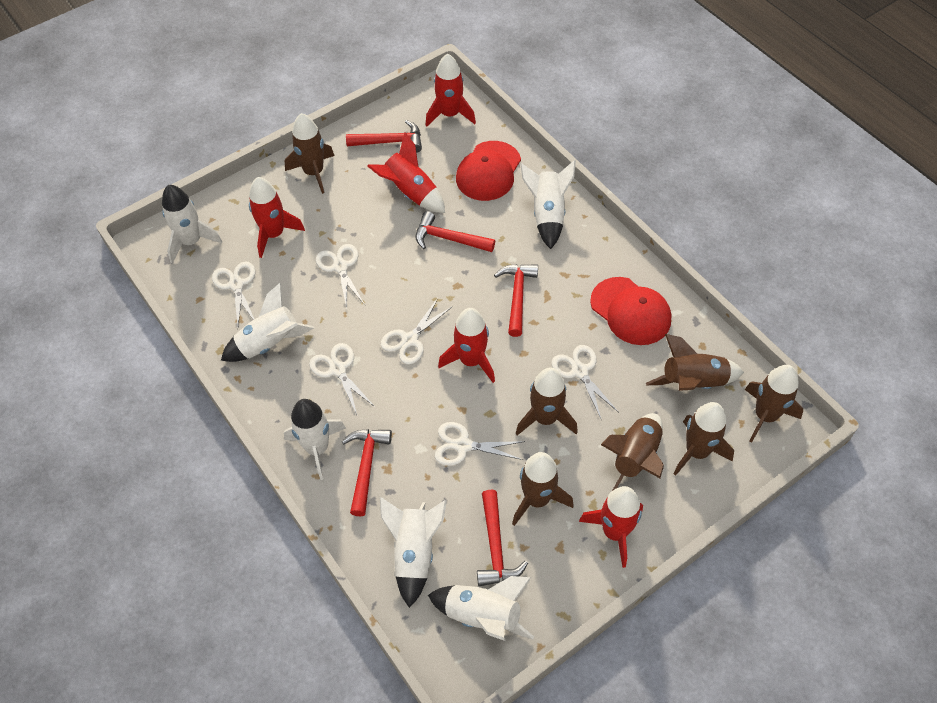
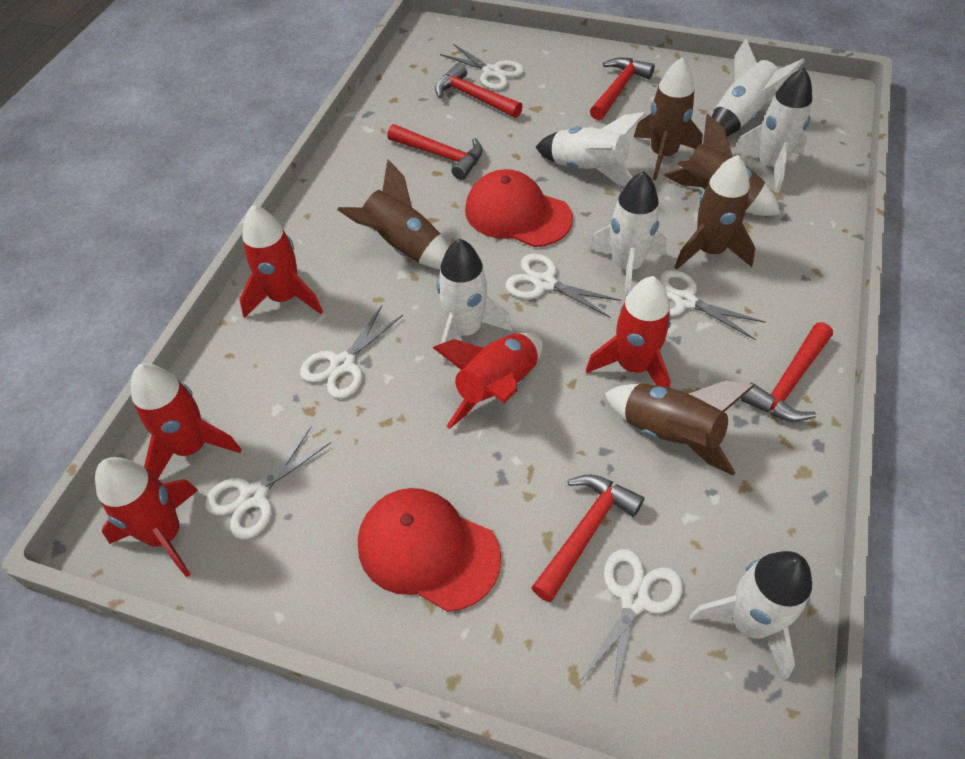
brown rocket: 7 -> 5

